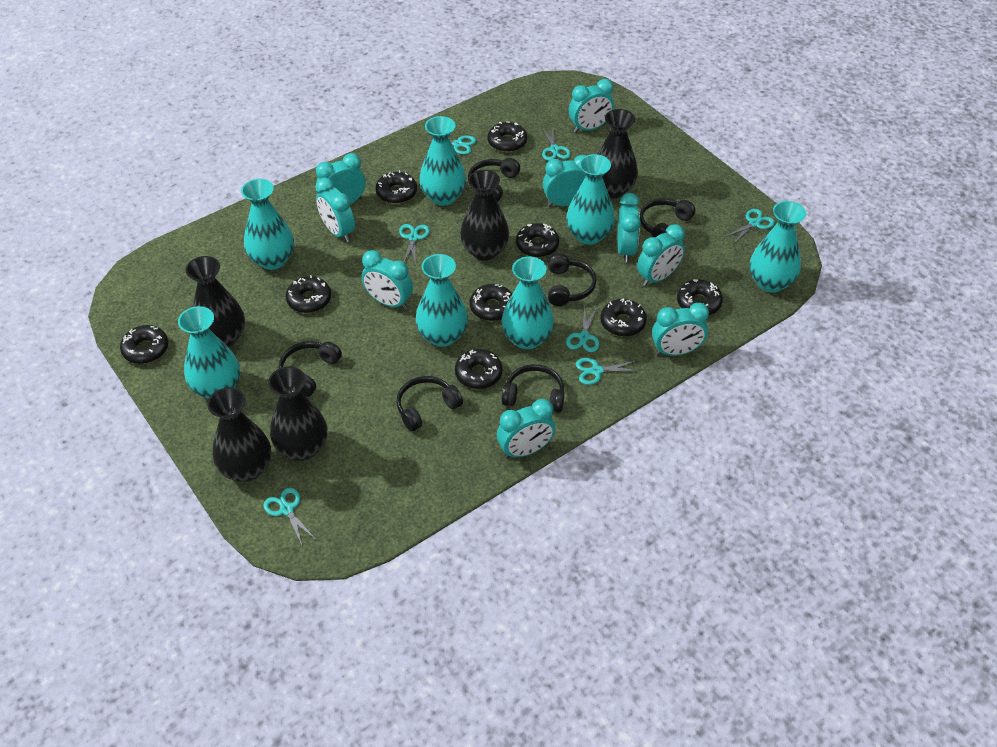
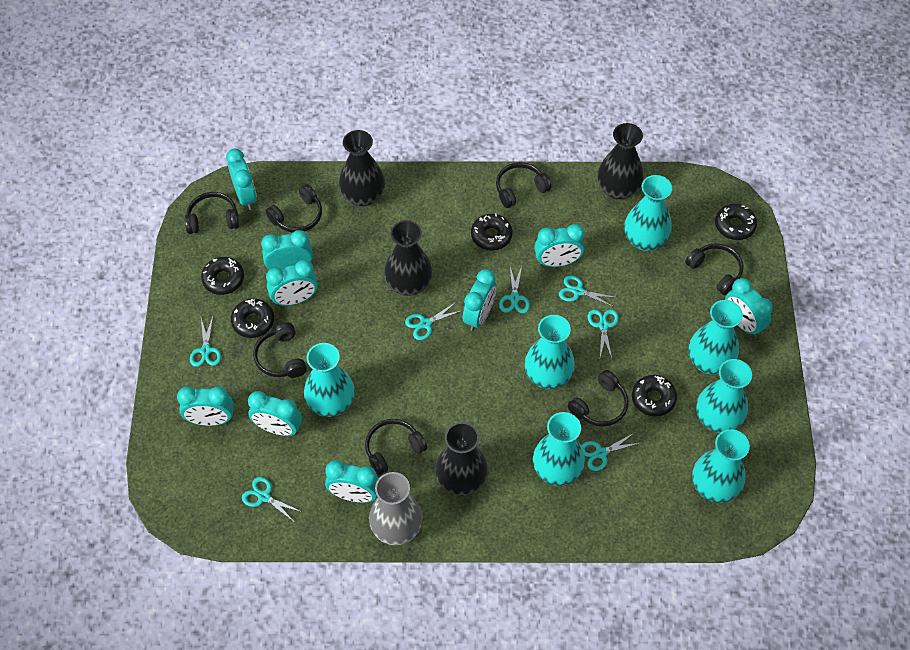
black donut: 9 -> 5
black headphones: 6 -> 7
black vase: 5 -> 4
grey vase: 0 -> 1

